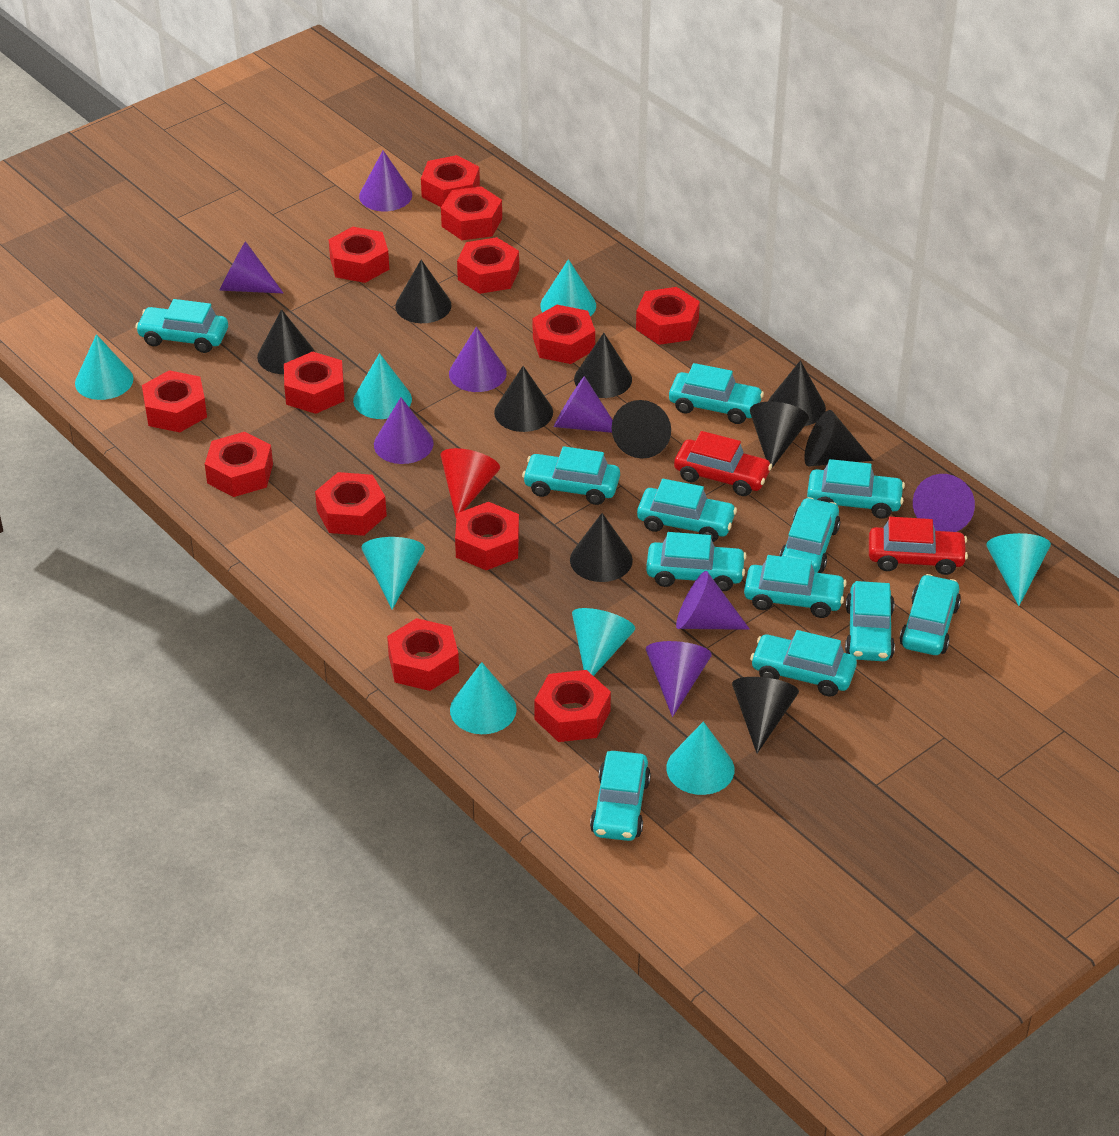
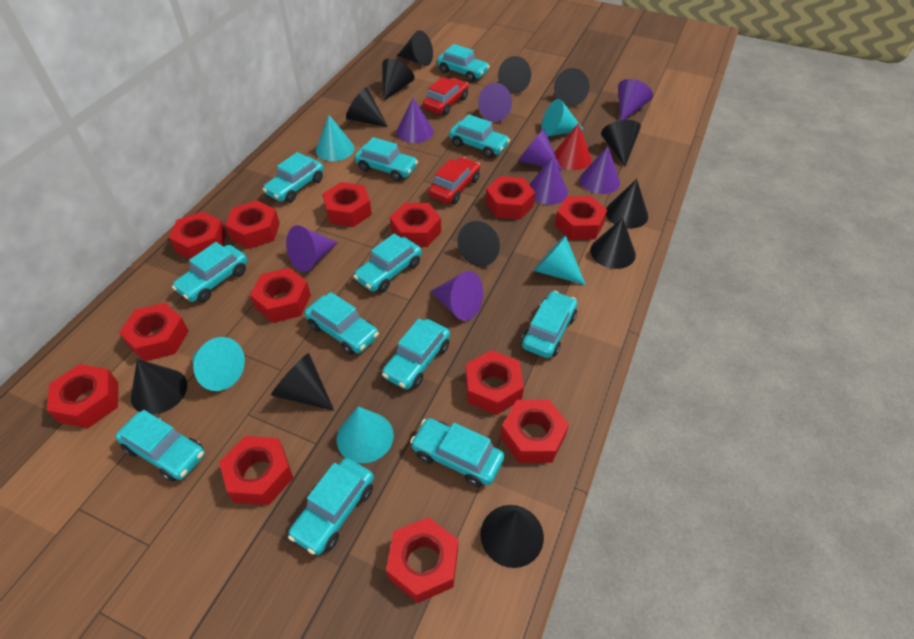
black cone: 10 -> 12
turquoise cone: 8 -> 5

